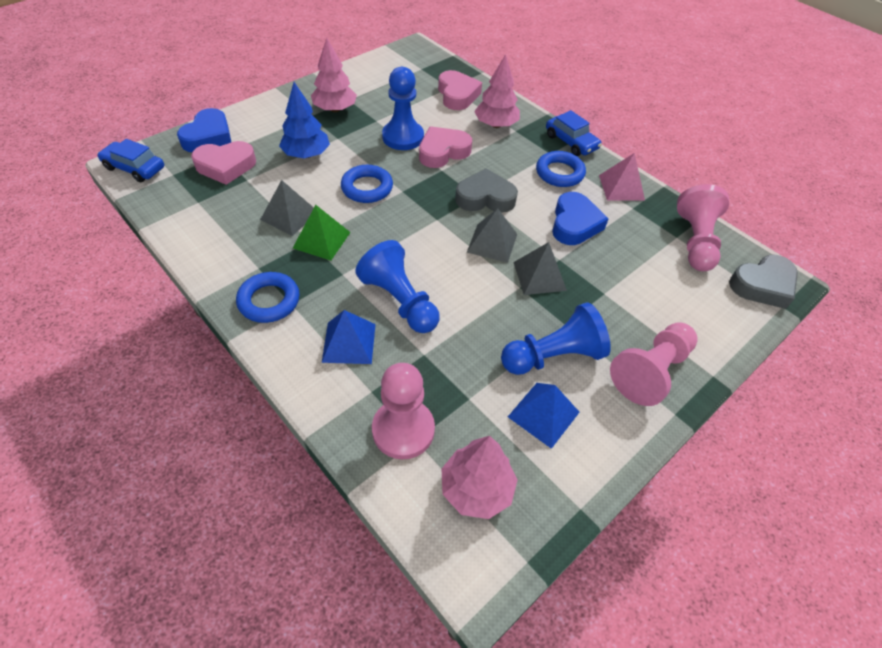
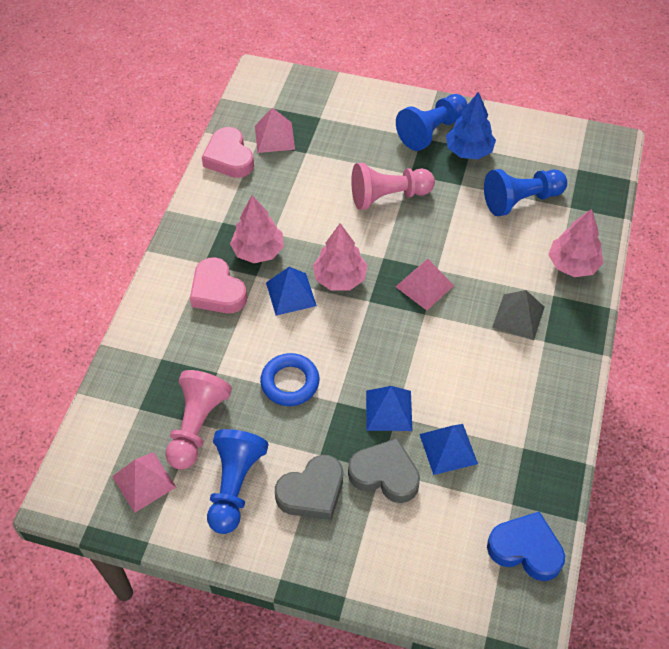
blue car: 2 -> 0
blue heart: 2 -> 1
blue pyramid: 2 -> 3
blue ring: 3 -> 1
green pyramid: 1 -> 0
grey pyramid: 3 -> 1
pink heart: 3 -> 2
pink pawn: 3 -> 2
pink pyramid: 1 -> 3

